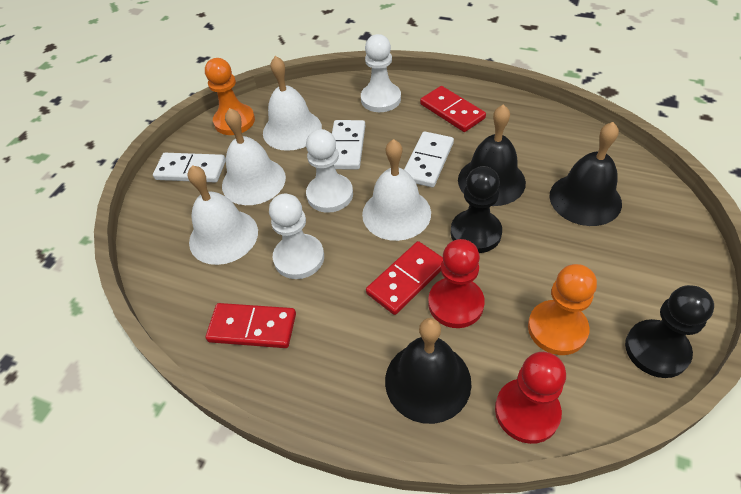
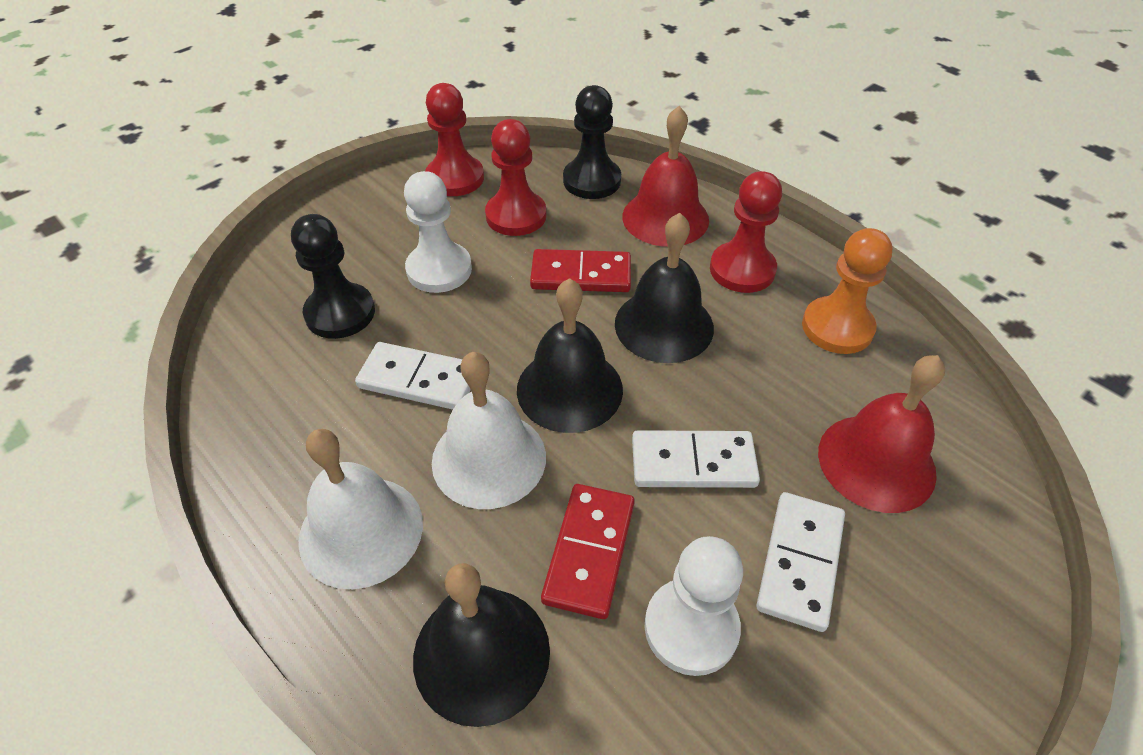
orange pawn: 2 -> 1
red bell: 0 -> 2
red domino: 3 -> 2
red pawn: 2 -> 3
white bell: 4 -> 2
white pawn: 3 -> 2

